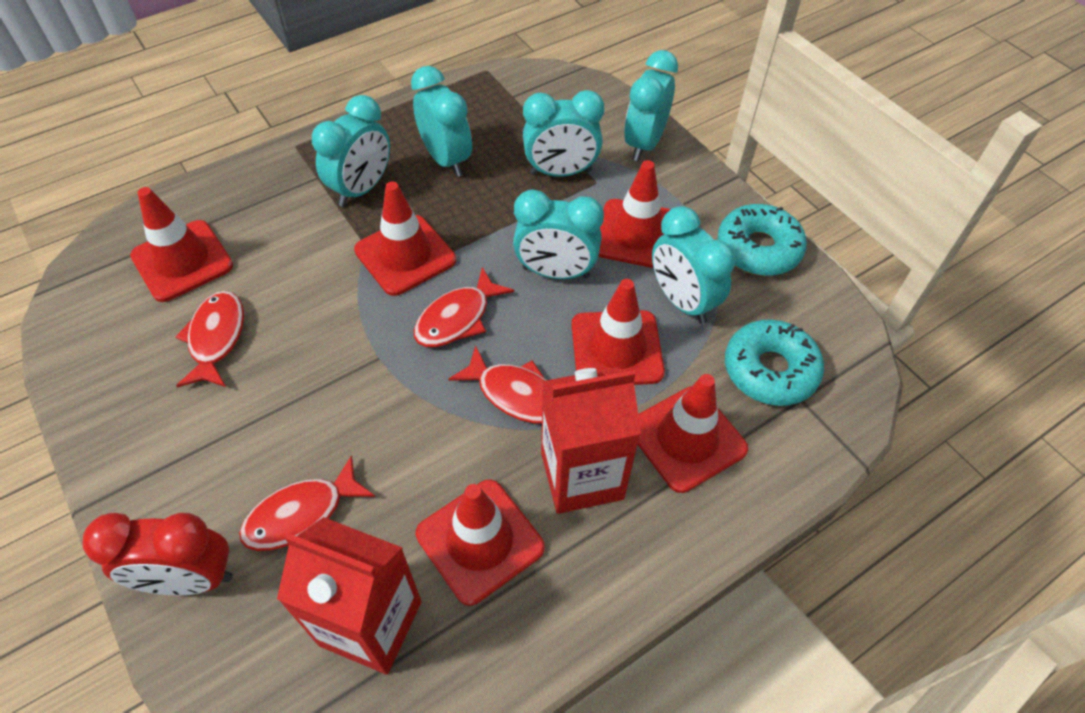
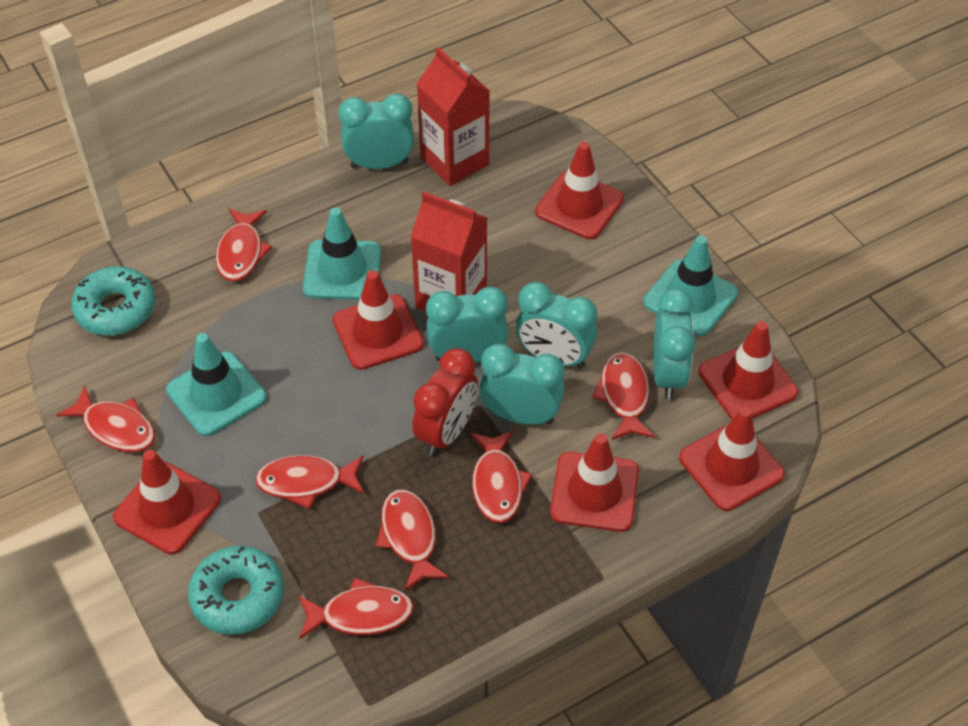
red fish: 4 -> 7
turquoise clock: 6 -> 5
turquoise traffic cone: 0 -> 3

